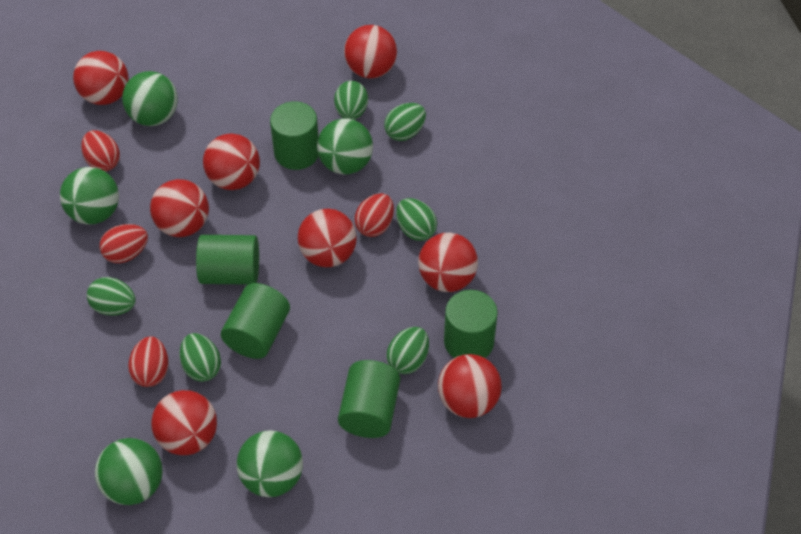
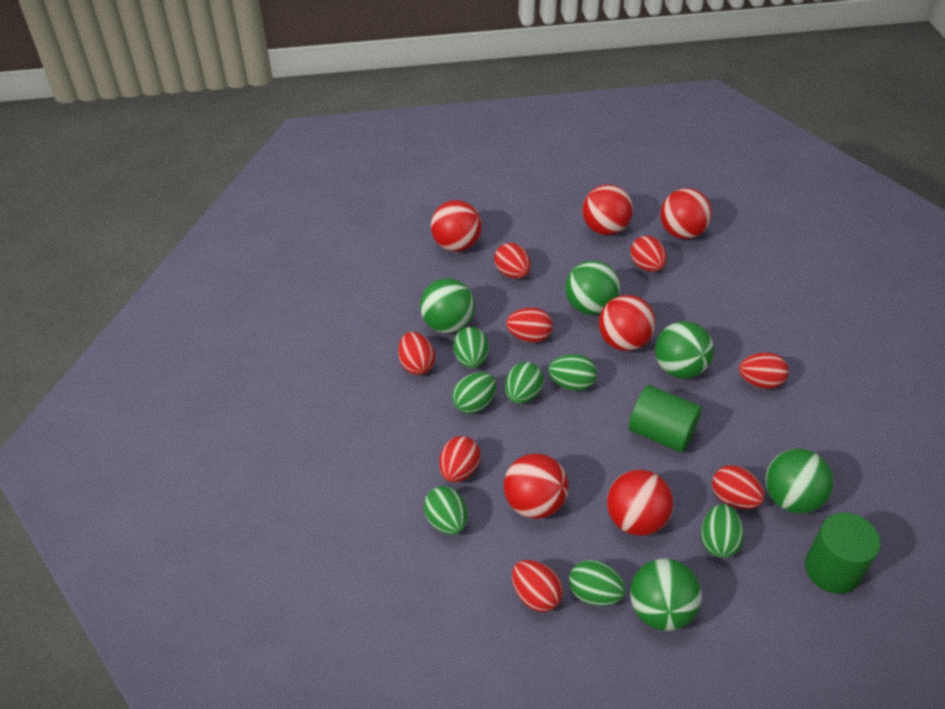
green cylinder: 5 -> 2
green egg: 6 -> 7
red ball: 8 -> 6
red egg: 4 -> 8

